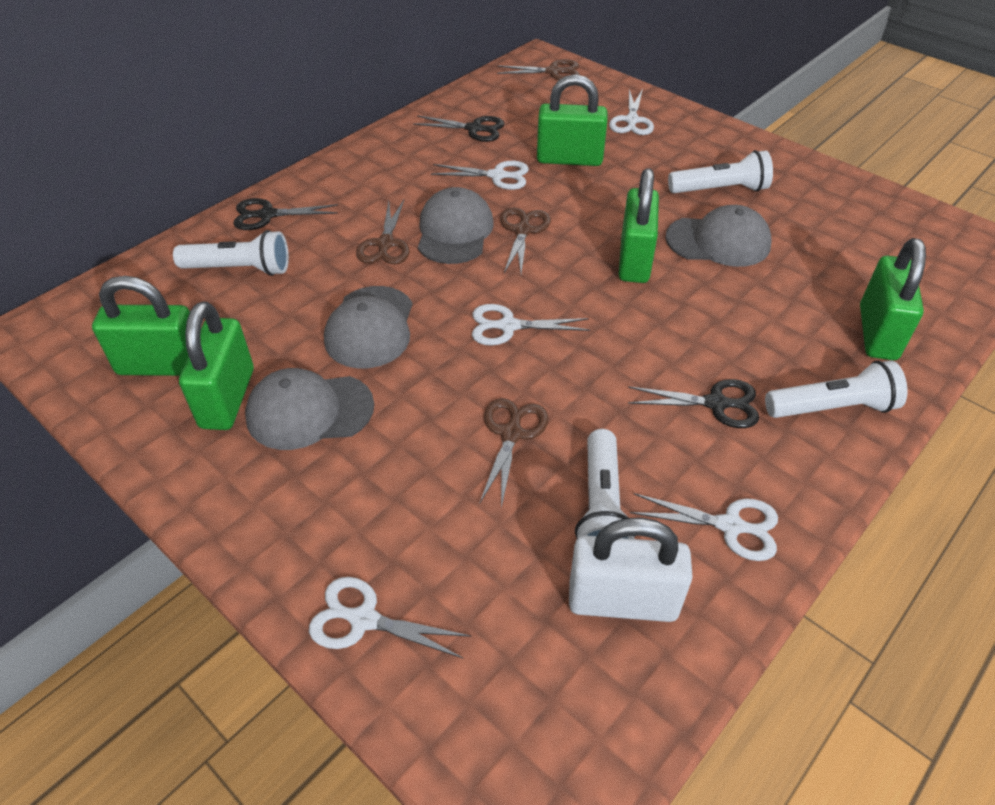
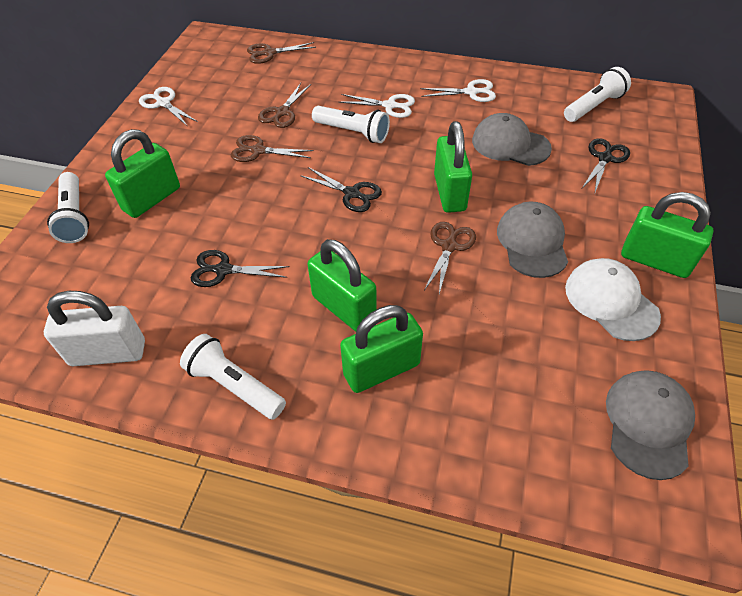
grey cap: 4 -> 3
white cap: 0 -> 1
white scissors: 5 -> 3

